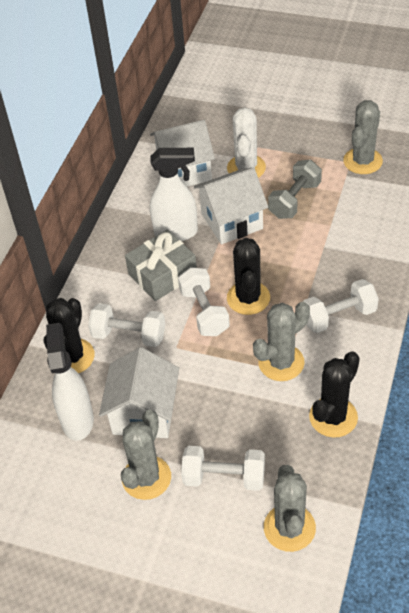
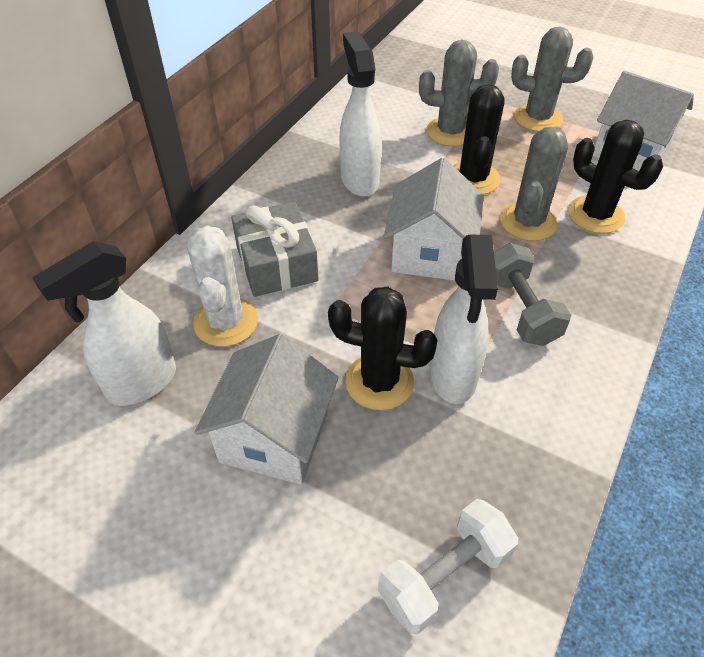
grey cactus: 4 -> 3
white dumbbell: 4 -> 1
white spray bottle: 2 -> 3

